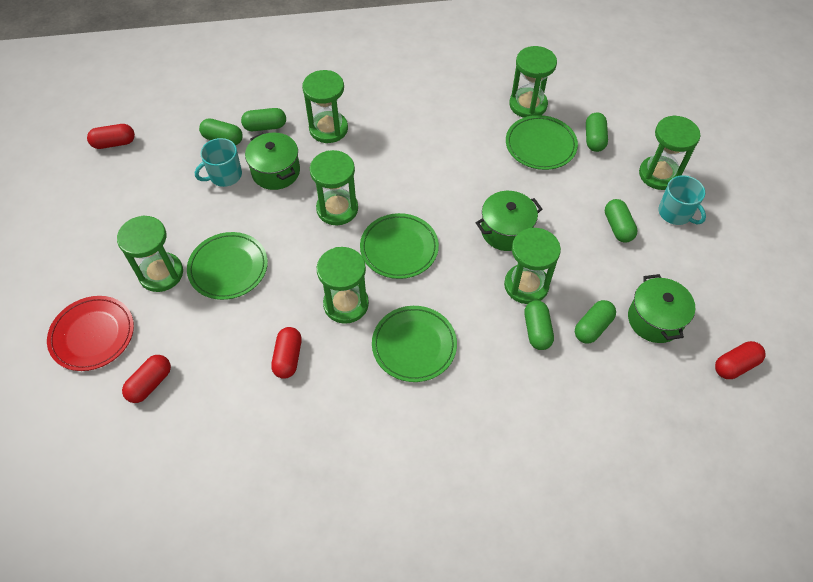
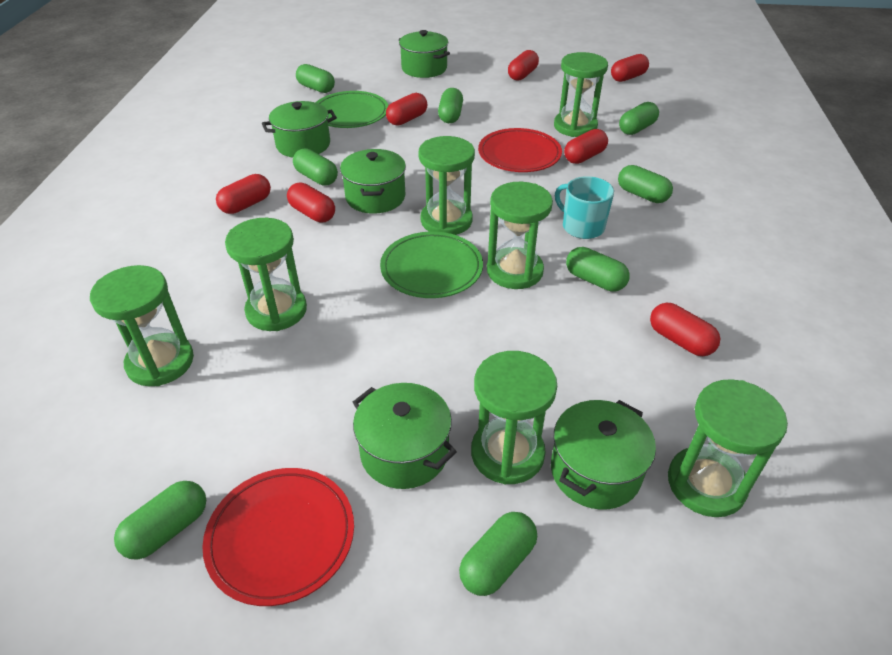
green capsule: 6 -> 8
green plate: 4 -> 2
green pot: 3 -> 5
red capsule: 4 -> 7
red plate: 1 -> 2
turquoise mug: 2 -> 1

